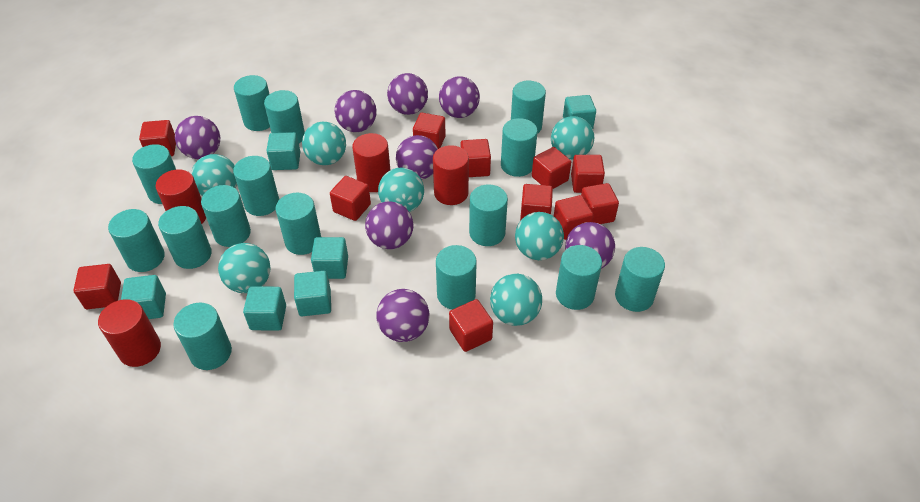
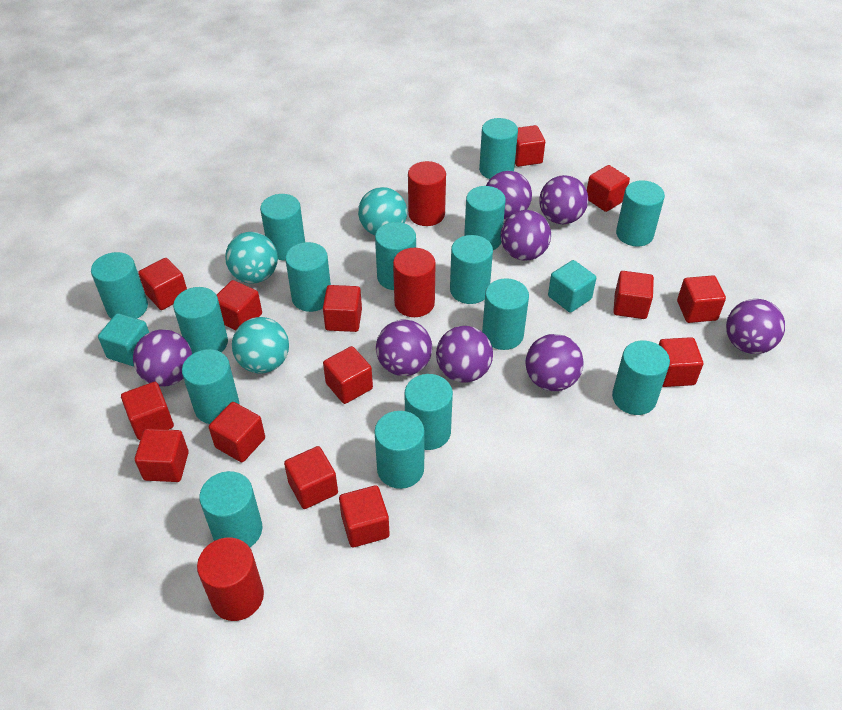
red cube: 11 -> 14
red cylinder: 4 -> 3
turquoise ball: 7 -> 3
turquoise cube: 6 -> 2

